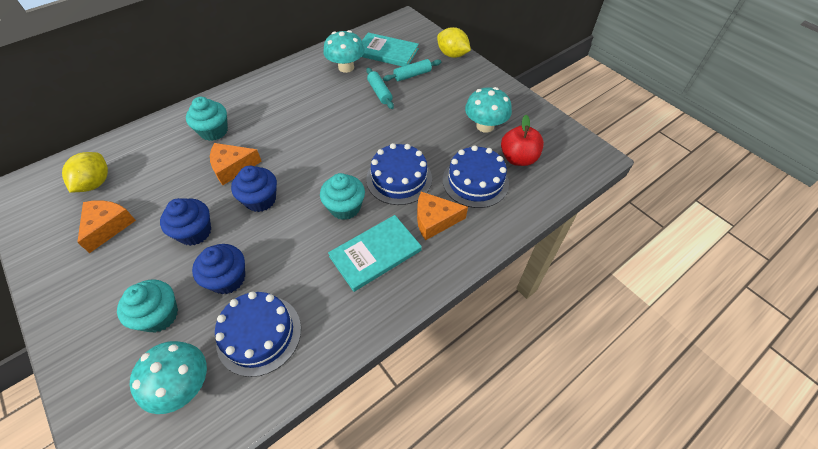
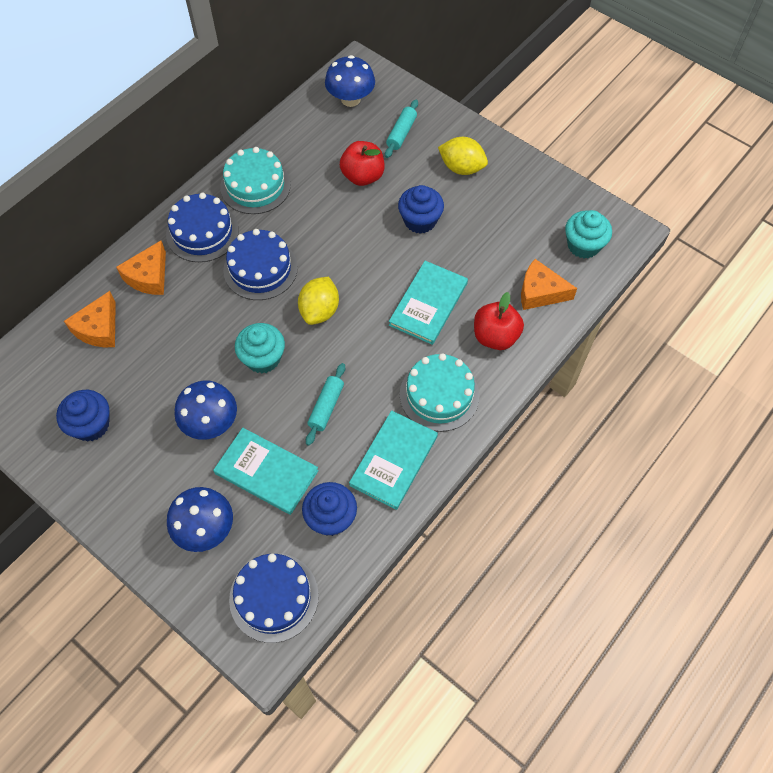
blue mushroom: 0 -> 3
red apple: 1 -> 2
turquoise book: 2 -> 3
turquoise cake: 0 -> 2
turquoise cupcake: 3 -> 2
turquoise mushroom: 3 -> 0

